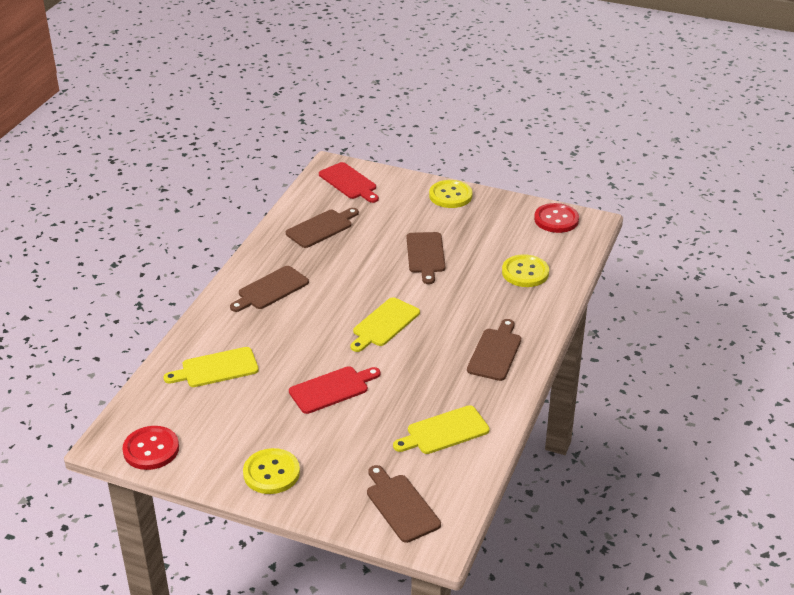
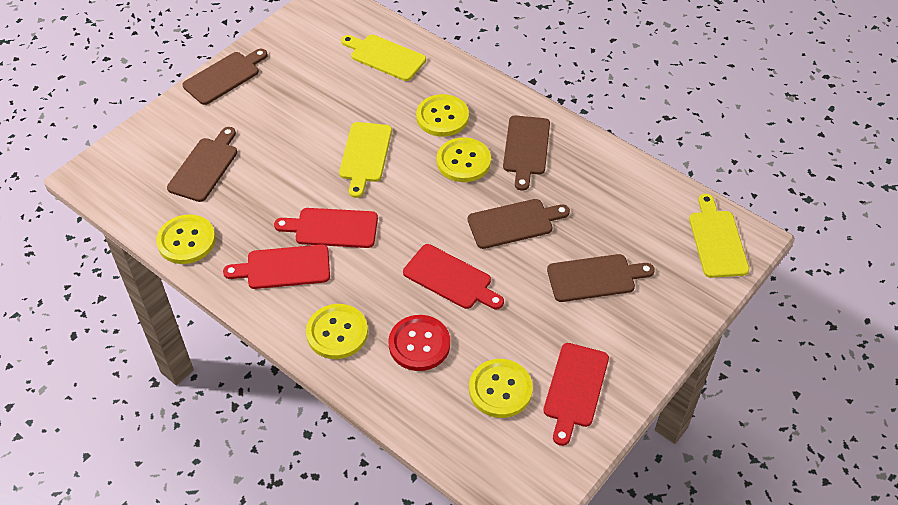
red button: 2 -> 1
red cutting board: 2 -> 4
yellow button: 3 -> 5

